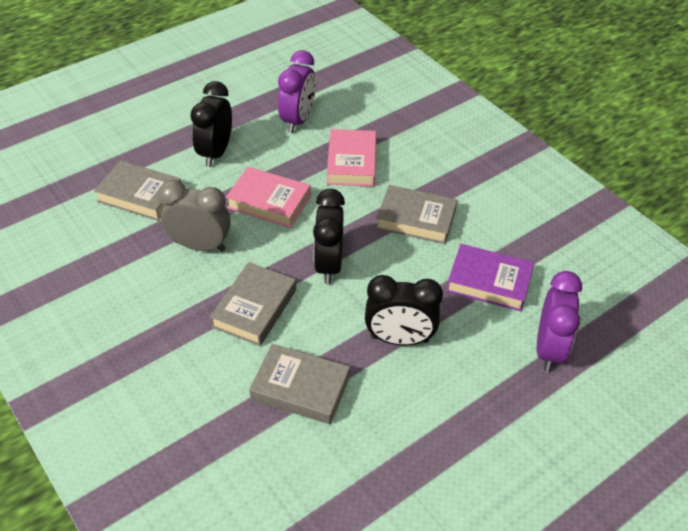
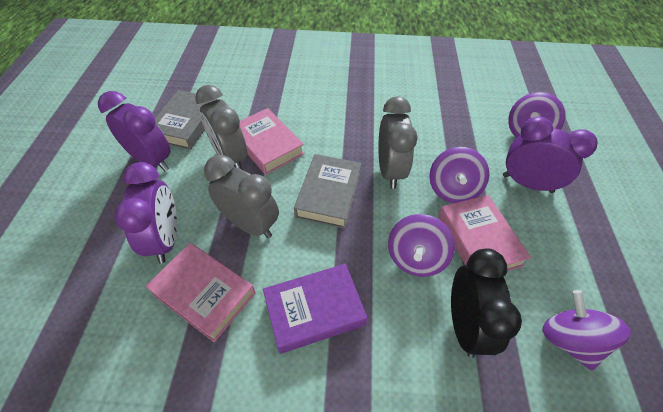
black clock: 3 -> 1
grey book: 4 -> 2
grey clock: 1 -> 3
pink book: 2 -> 3
purple clock: 2 -> 3
purple spinning top: 0 -> 4

